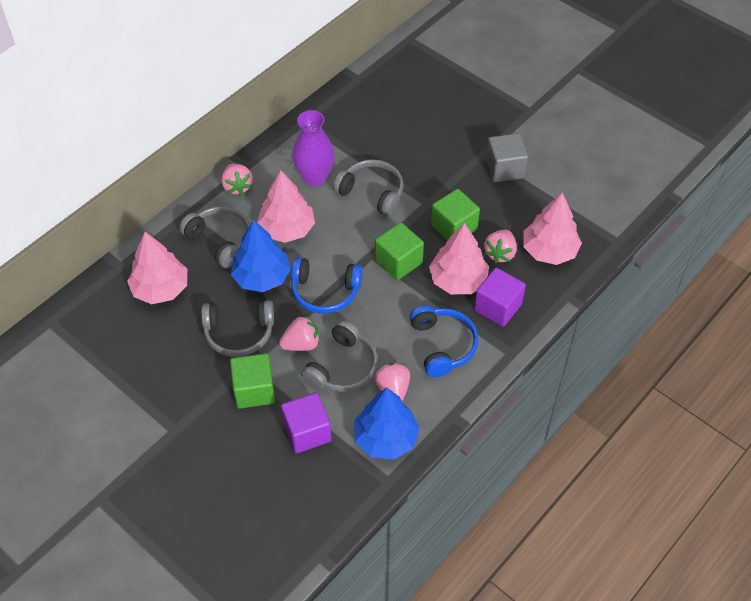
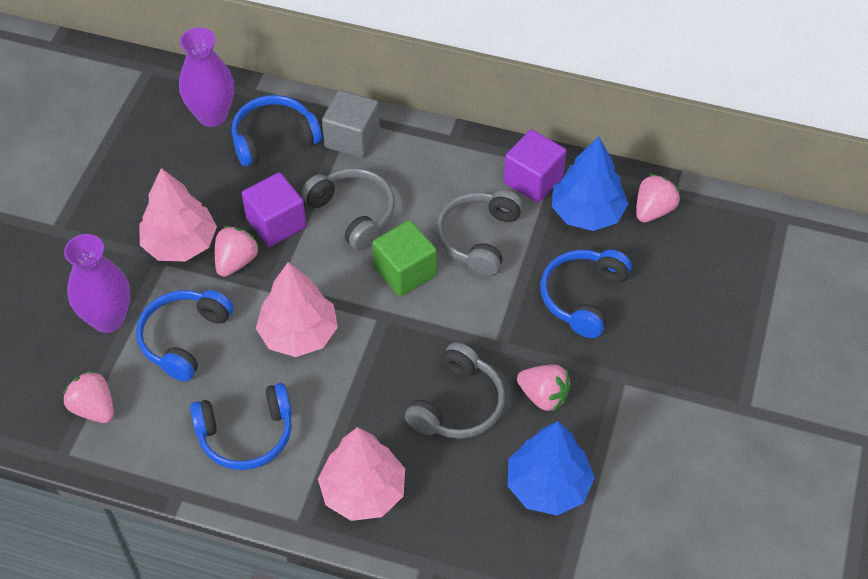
blue headphones: 2 -> 4
green cube: 3 -> 1
grey headphones: 4 -> 3
pink tree: 4 -> 3
purple vase: 1 -> 2

